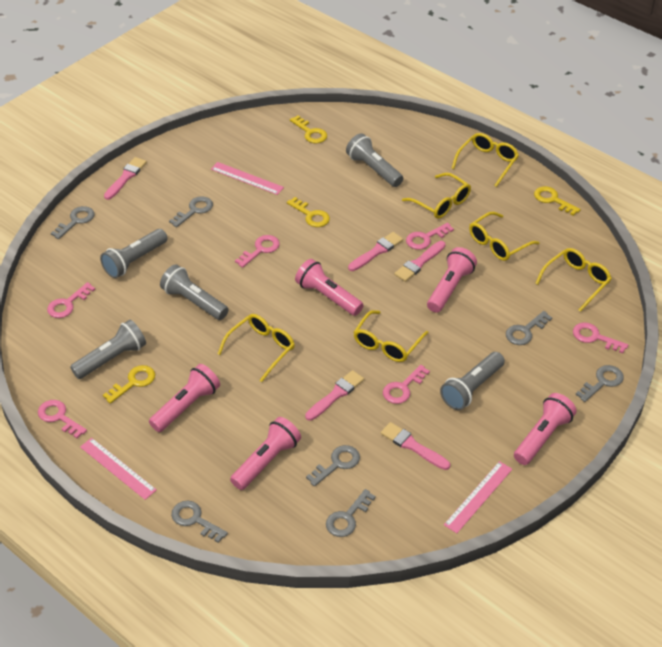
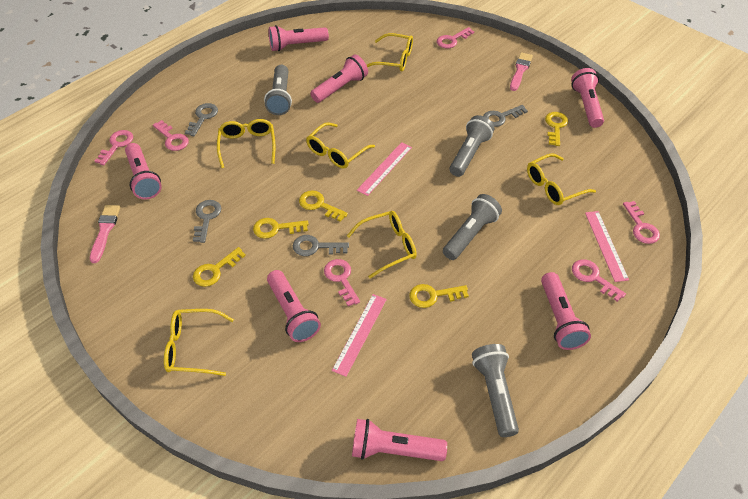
grey flashlight: 5 -> 4
grey key: 7 -> 4
pink brush: 5 -> 2
pink flashlight: 5 -> 7
yellow key: 4 -> 5

